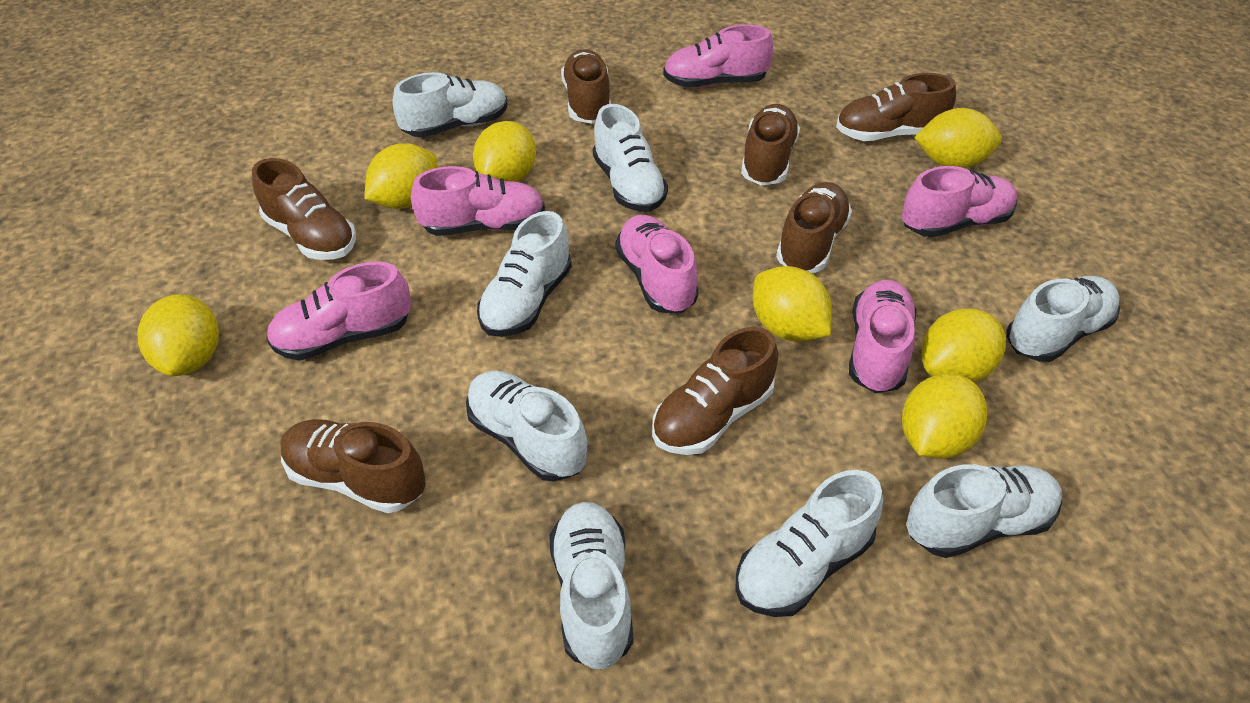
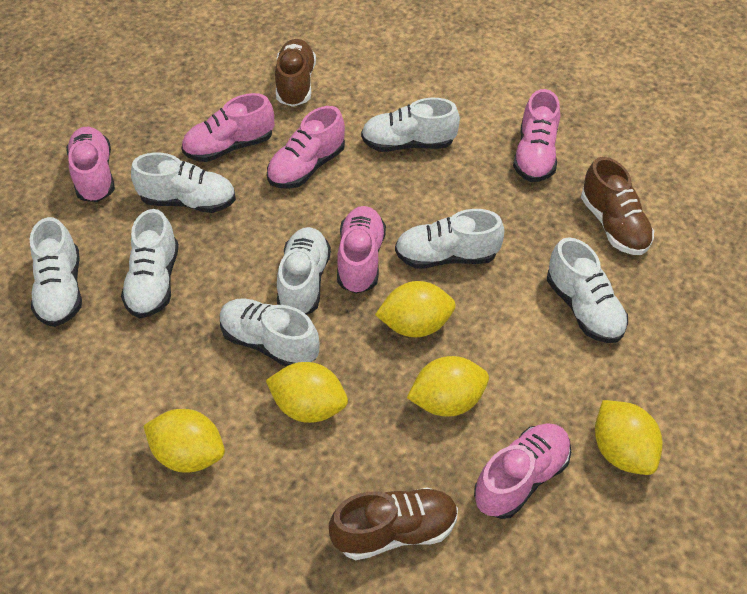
brown shoe: 7 -> 3
yellow lemon: 7 -> 5

